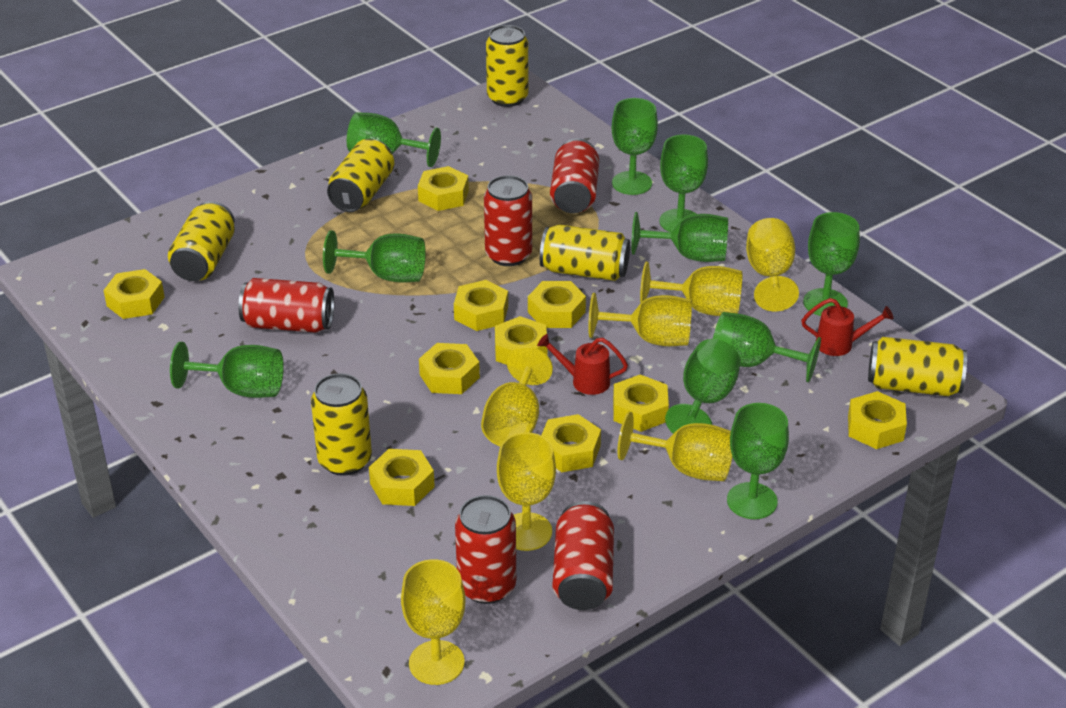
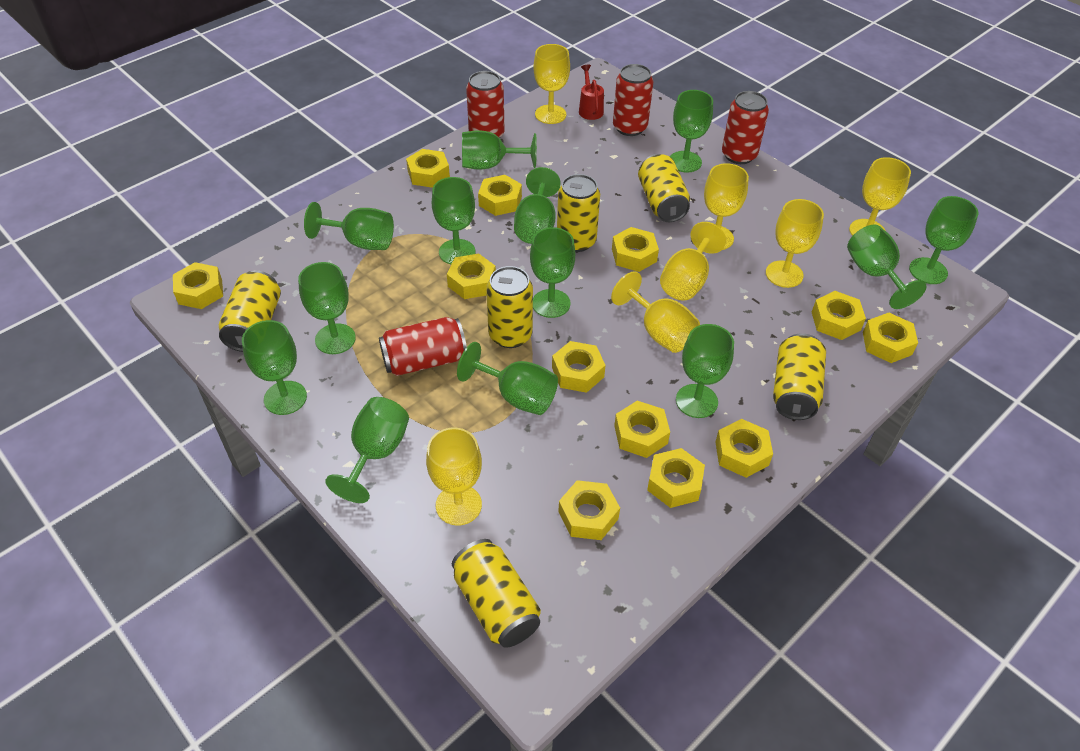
green goblet: 10 -> 13
red can: 5 -> 4
red watering can: 2 -> 1
yellow nut: 10 -> 12

